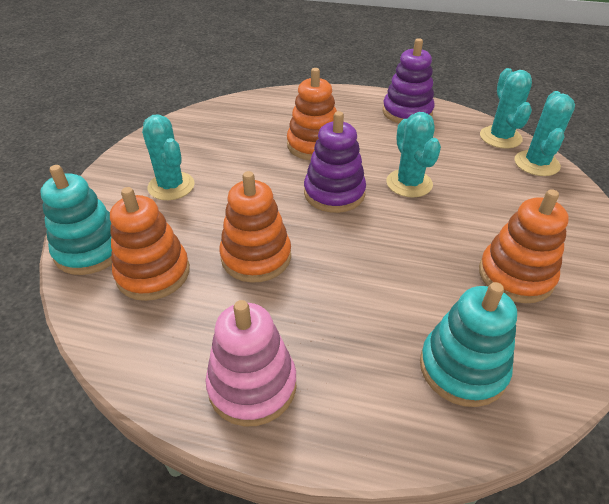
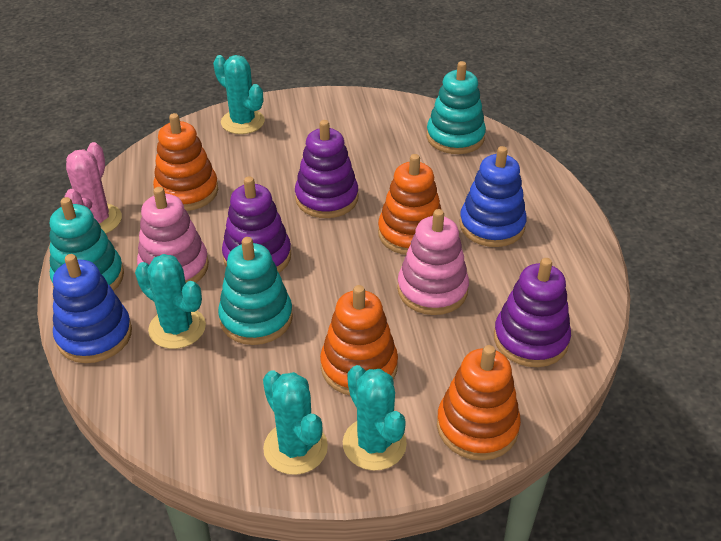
blue stacking toy: 0 -> 2
pink cactus: 0 -> 1
pink stacking toy: 1 -> 2
purple stacking toy: 2 -> 3
turquoise stacking toy: 2 -> 3

